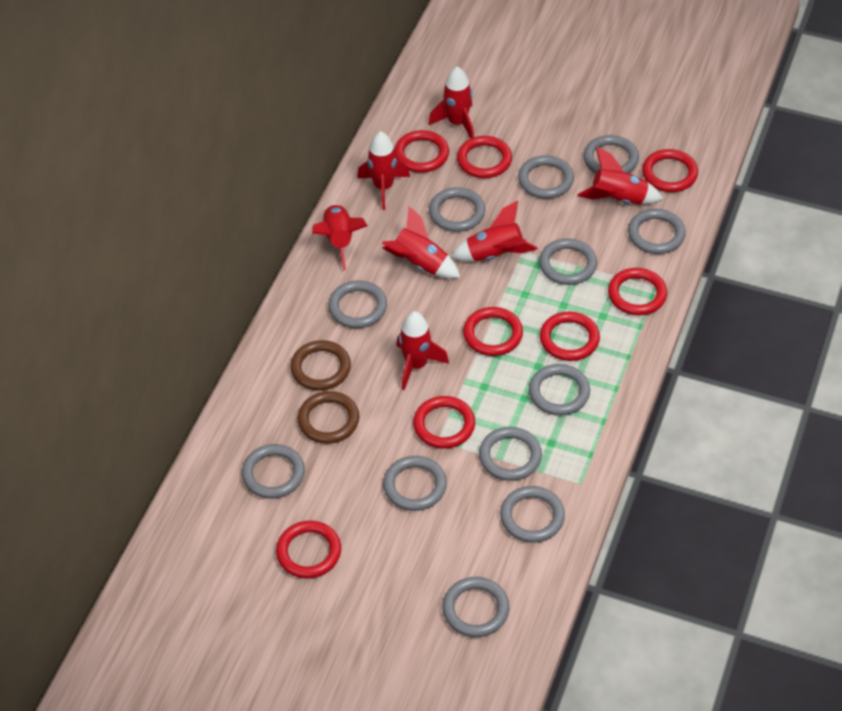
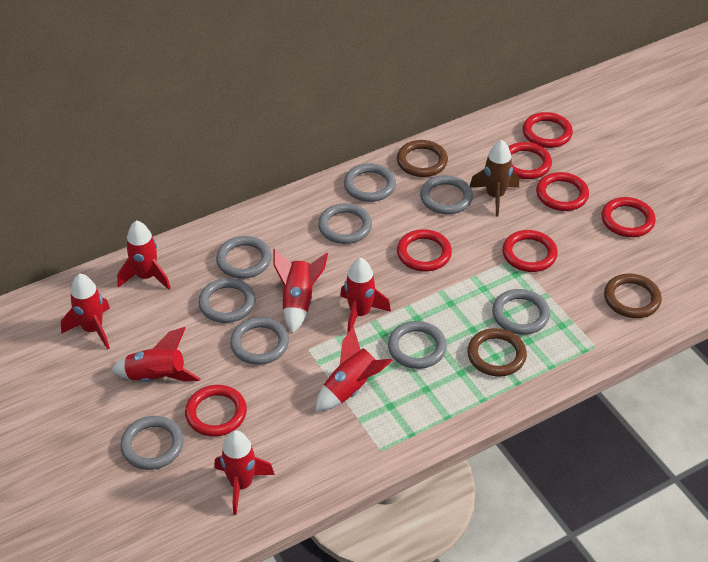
brown ring: 2 -> 3
brown rocket: 0 -> 1
grey ring: 12 -> 9
red ring: 8 -> 7

